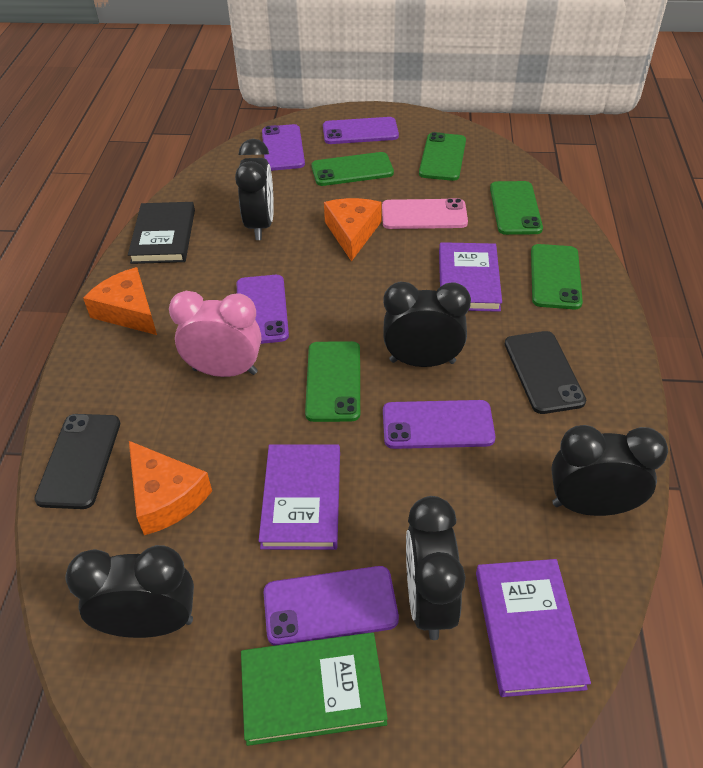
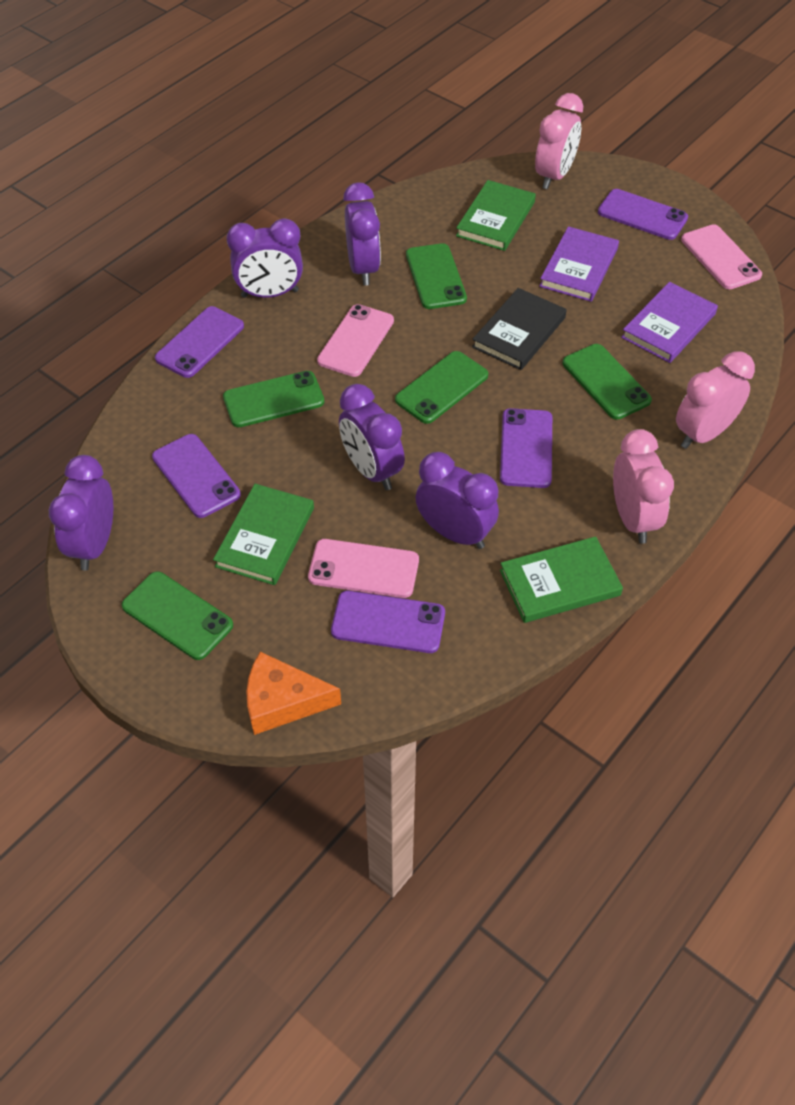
black clock: 5 -> 0
black phone: 2 -> 0
green book: 1 -> 3
orange cheese: 3 -> 1
pink clock: 1 -> 3
pink phone: 1 -> 3
purple book: 3 -> 2
purple clock: 0 -> 5

